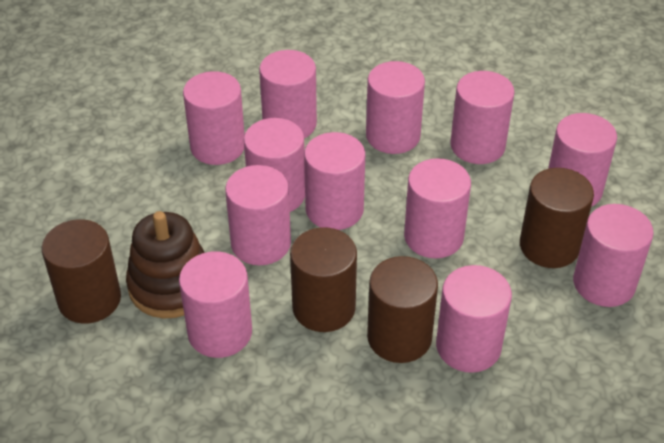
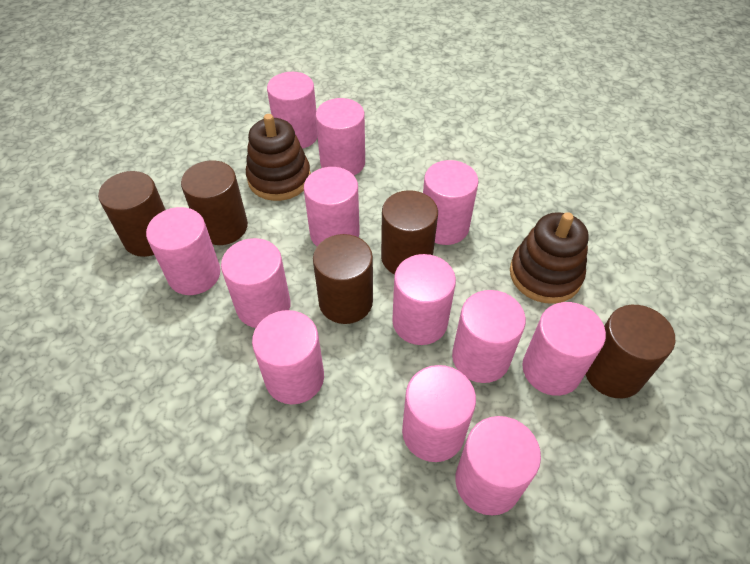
brown cylinder: 4 -> 5
brown stacking toy: 1 -> 2

